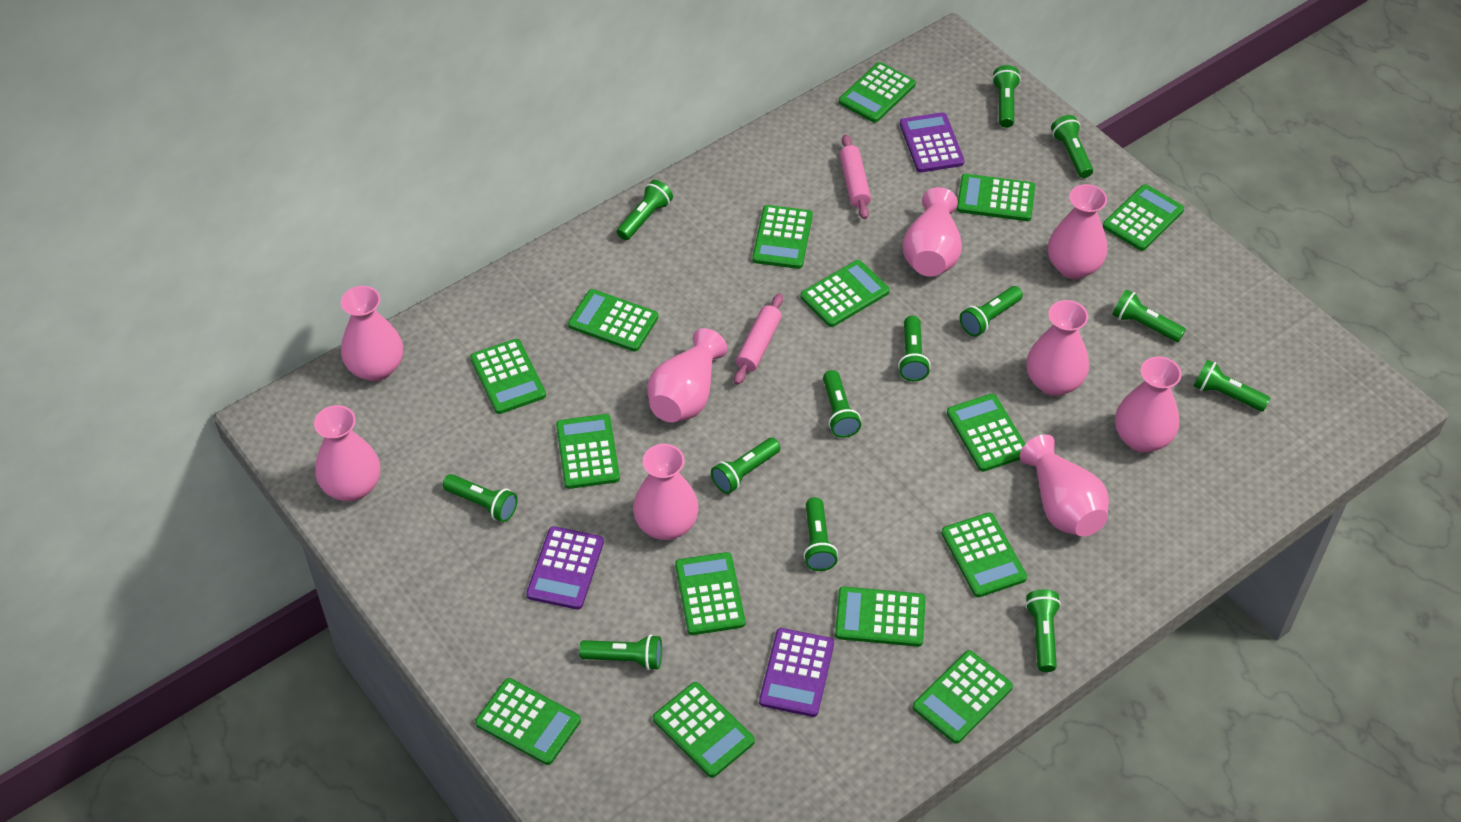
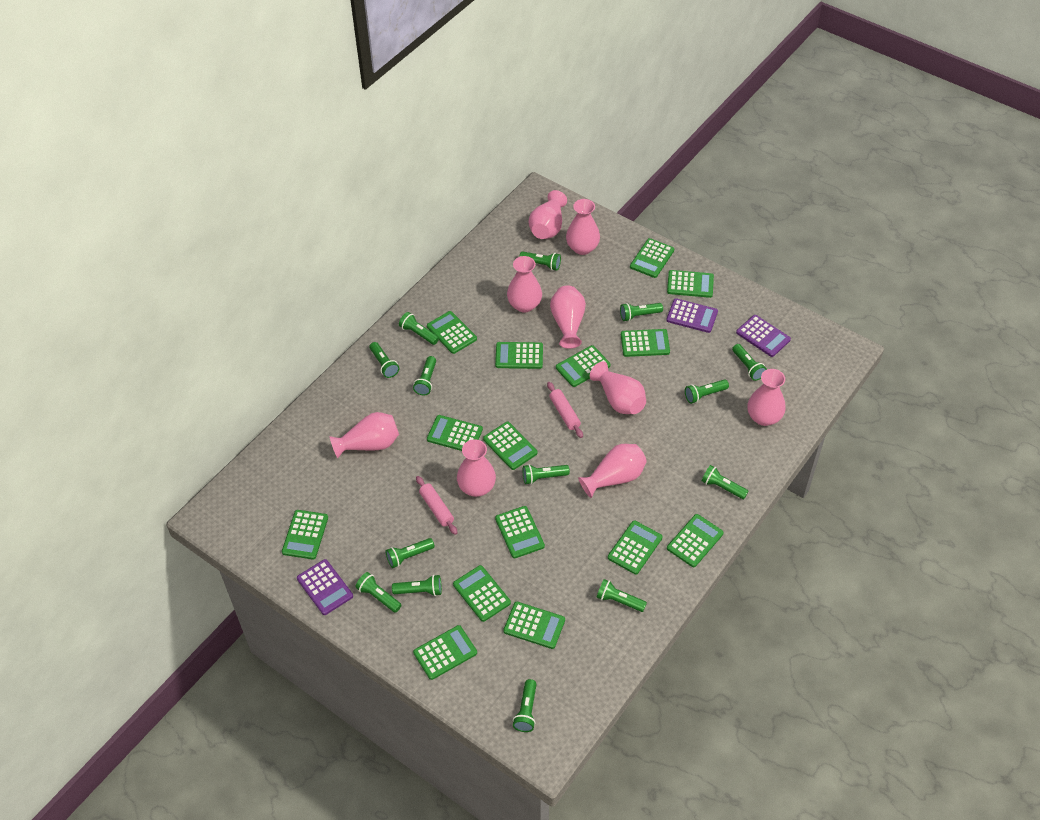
green flashlight: 13 -> 14

